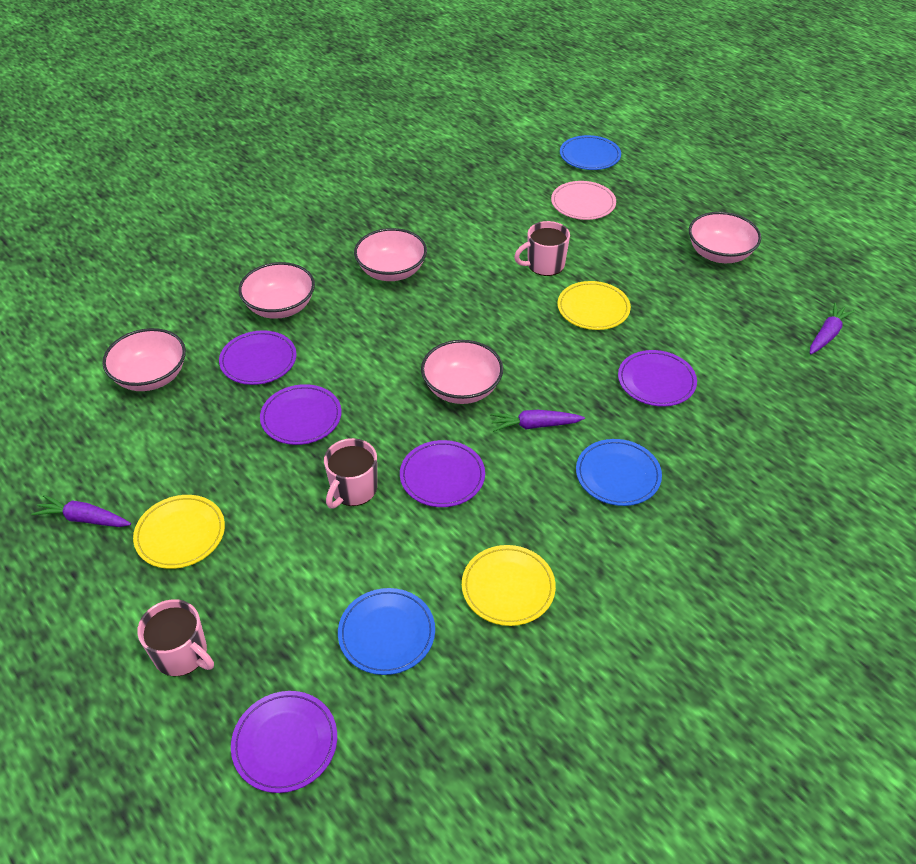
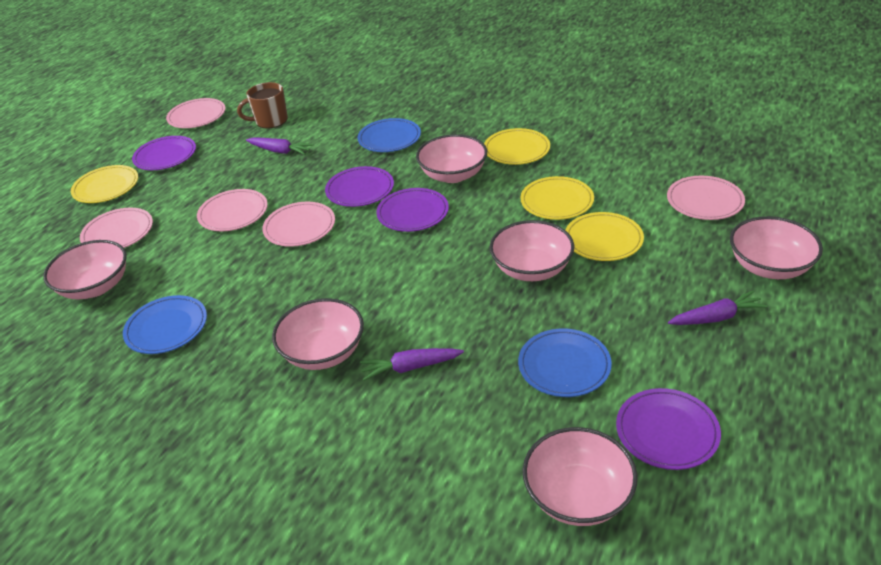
brown mug: 0 -> 1
pink bowl: 5 -> 6
pink mug: 3 -> 0
pink plate: 1 -> 5
purple plate: 5 -> 4
yellow plate: 3 -> 4

